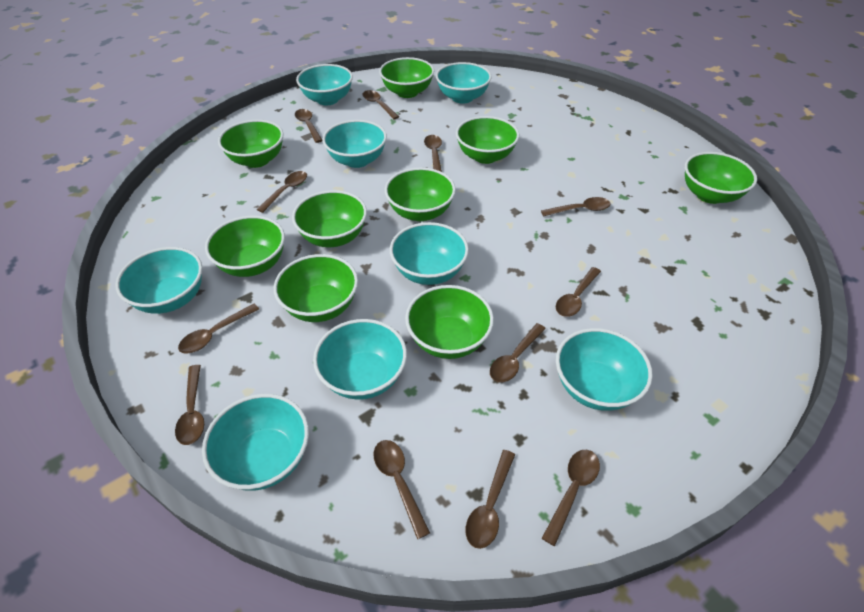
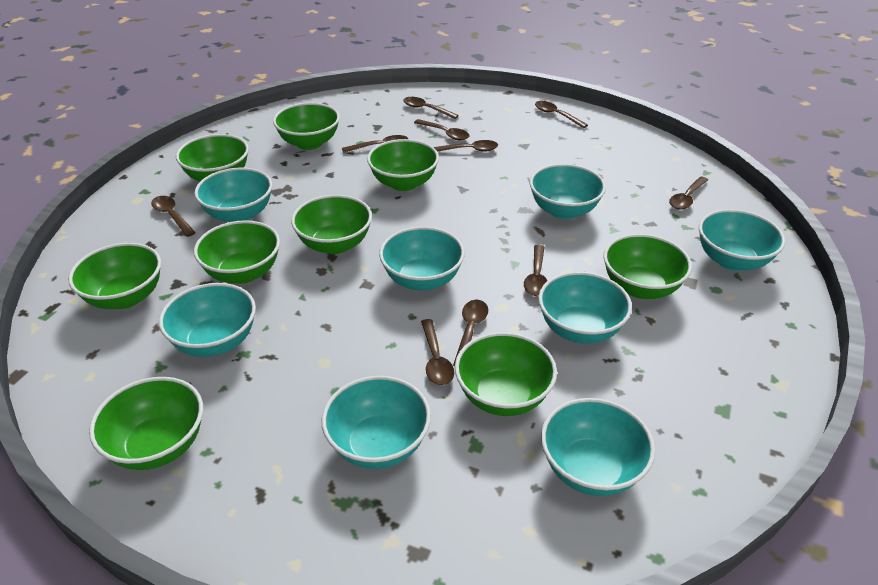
brown spoon: 12 -> 10

